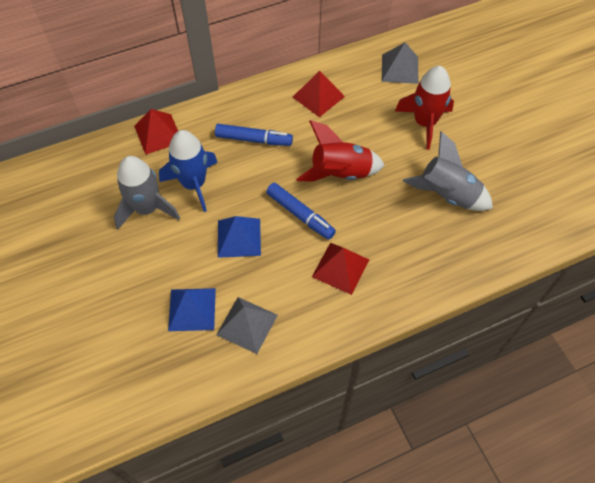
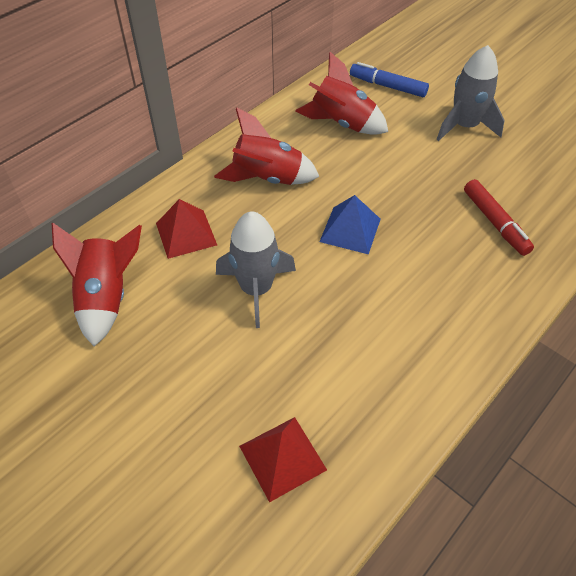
blue marker: 2 -> 1
blue pyramid: 2 -> 1
blue rocket: 1 -> 0
grey pyramid: 2 -> 0
red marker: 0 -> 1
red pyramid: 3 -> 2
red rocket: 2 -> 3

